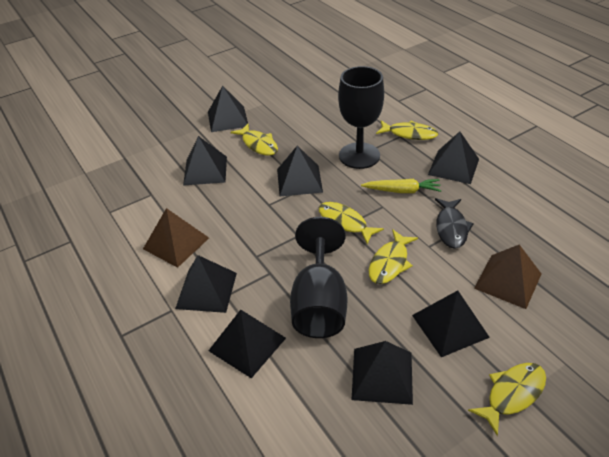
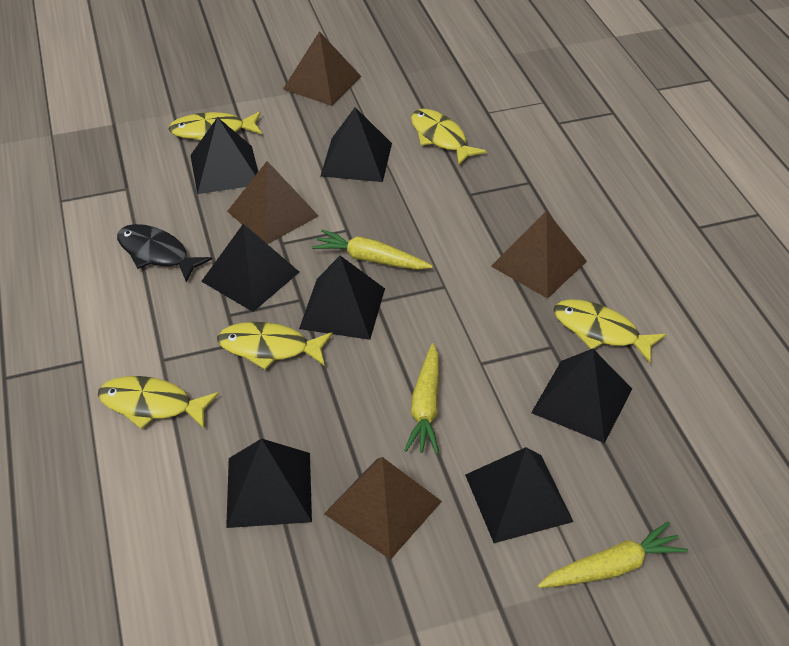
black goblet: 2 -> 0
black pyramid: 8 -> 7
brown pyramid: 2 -> 4
yellow carrot: 1 -> 3

